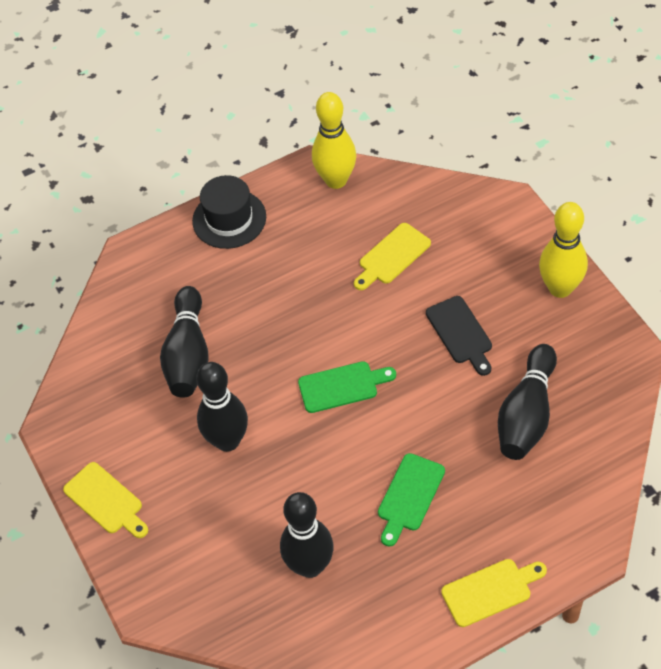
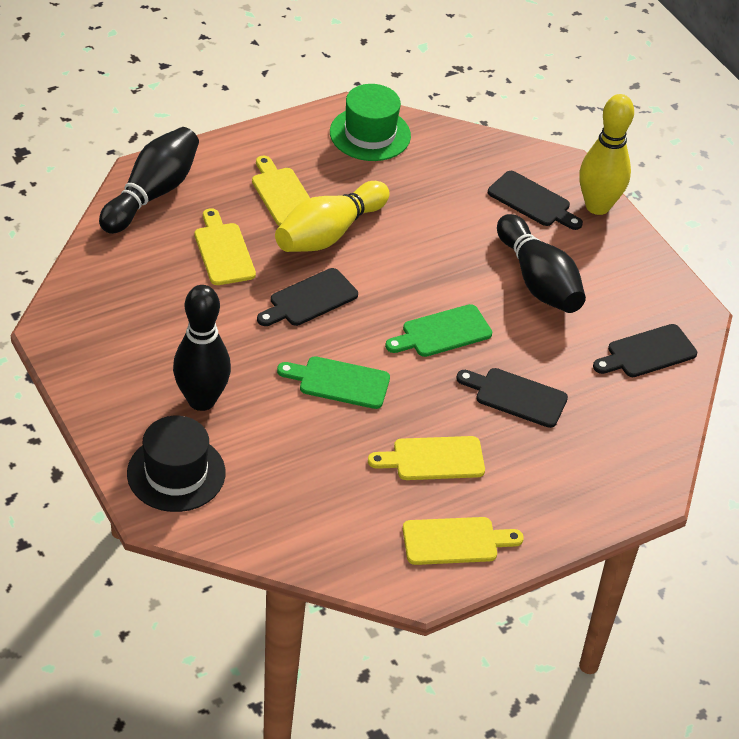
black bowling pin: 4 -> 3
black cutting board: 1 -> 4
green hat: 0 -> 1
yellow cutting board: 3 -> 4

